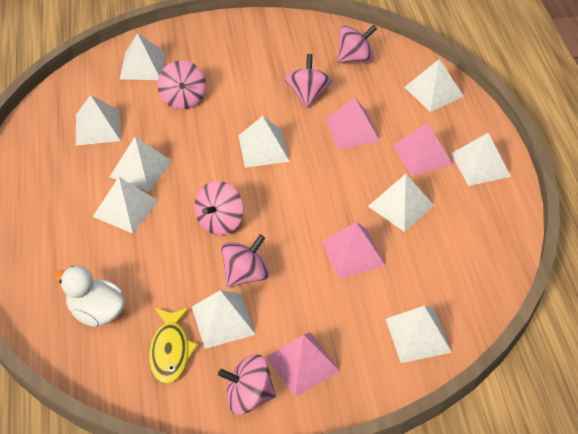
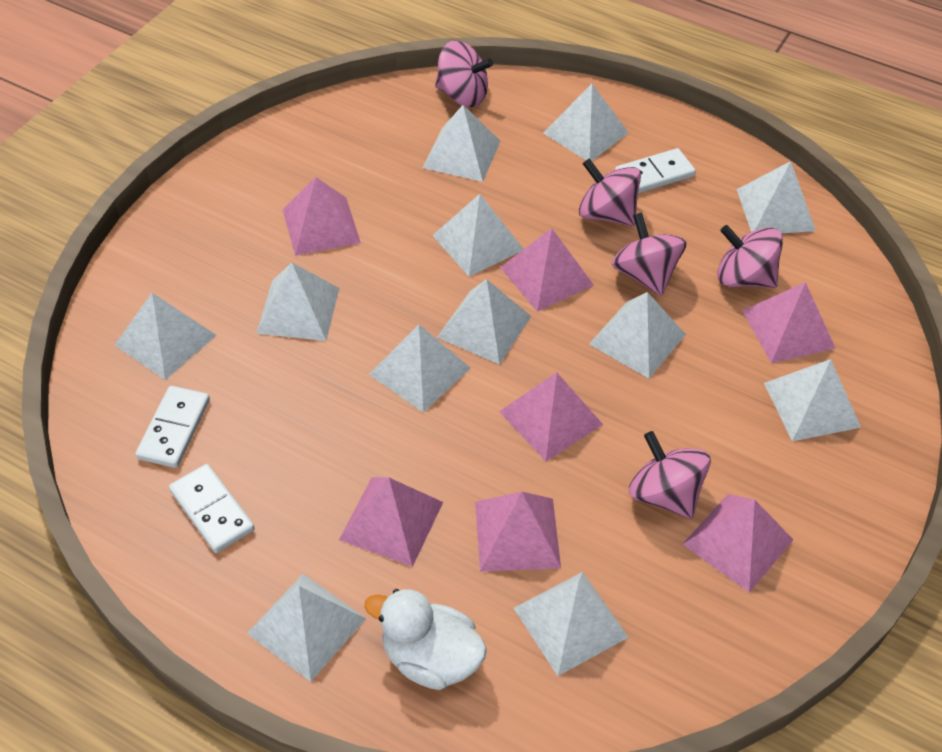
pink pyramid: 4 -> 7
pink spinning top: 6 -> 5
white domino: 0 -> 3
white pyramid: 10 -> 12
yellow fish: 1 -> 0

